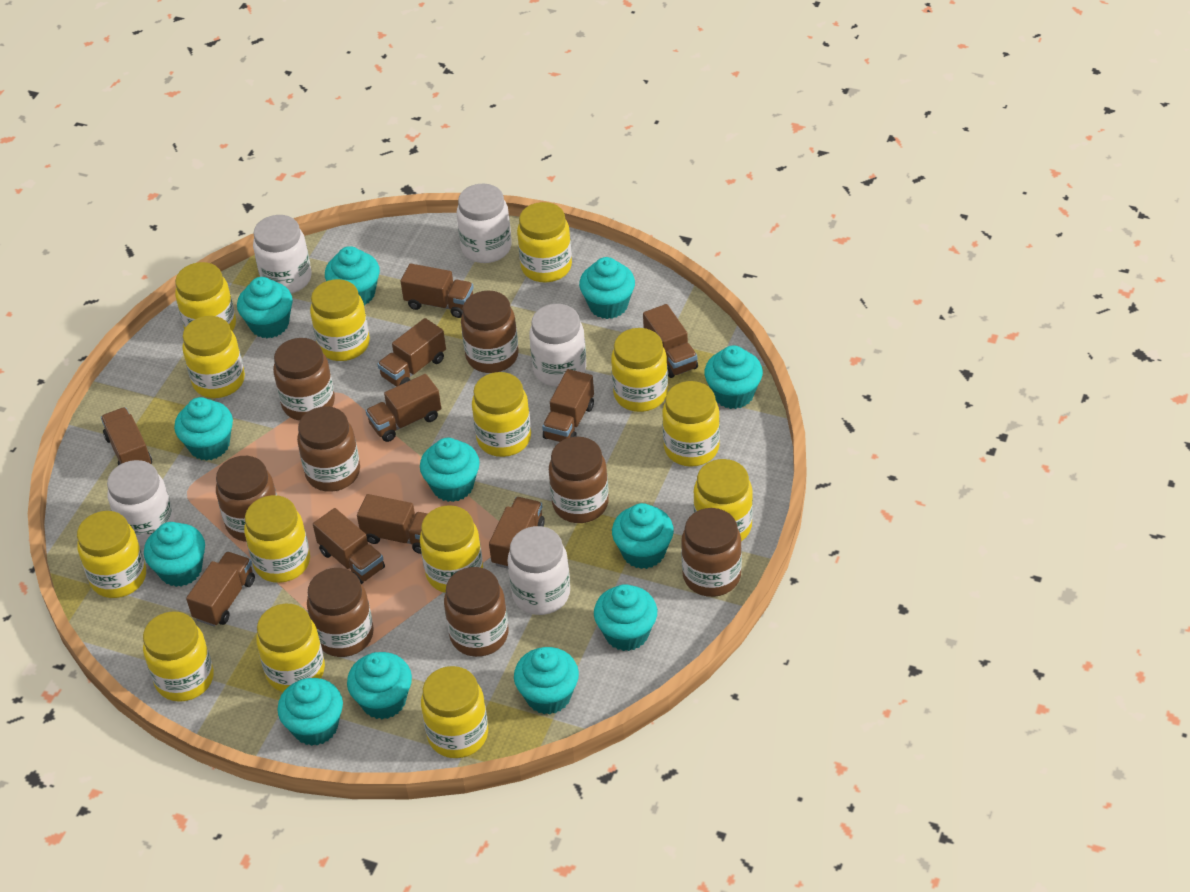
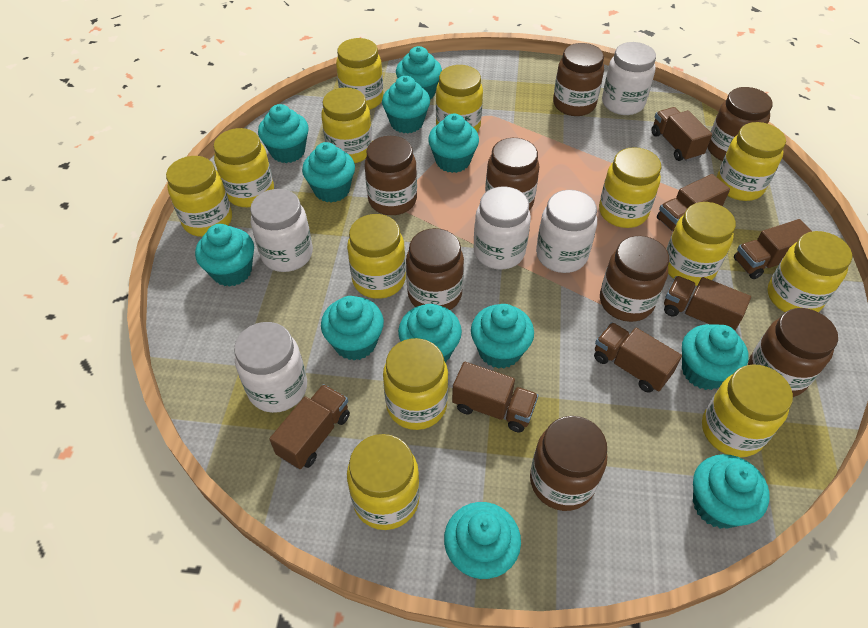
brown truck: 10 -> 7
yellow jar: 14 -> 13

